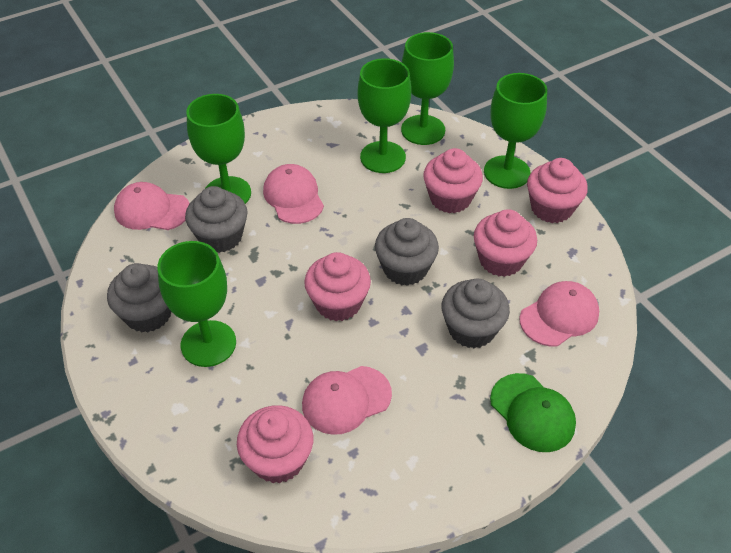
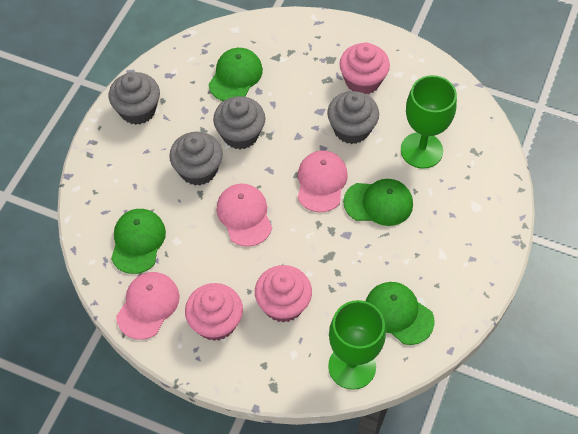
green cap: 1 -> 4
green goblet: 5 -> 2
pink cap: 4 -> 3
pink cupcake: 5 -> 3

